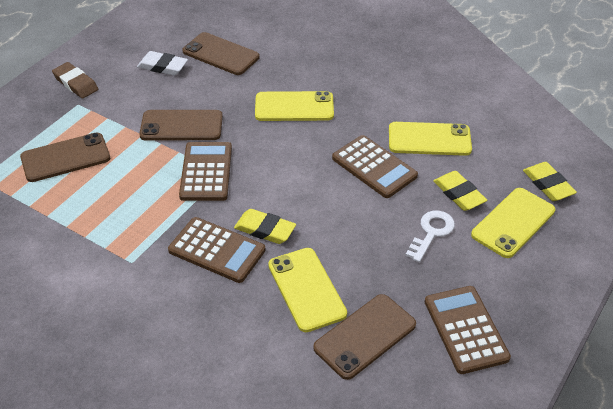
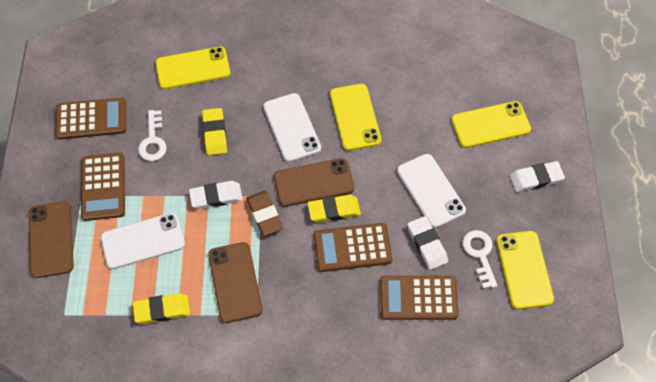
brown phone: 4 -> 3
white eraser: 1 -> 3
white key: 1 -> 2
white phone: 0 -> 3

